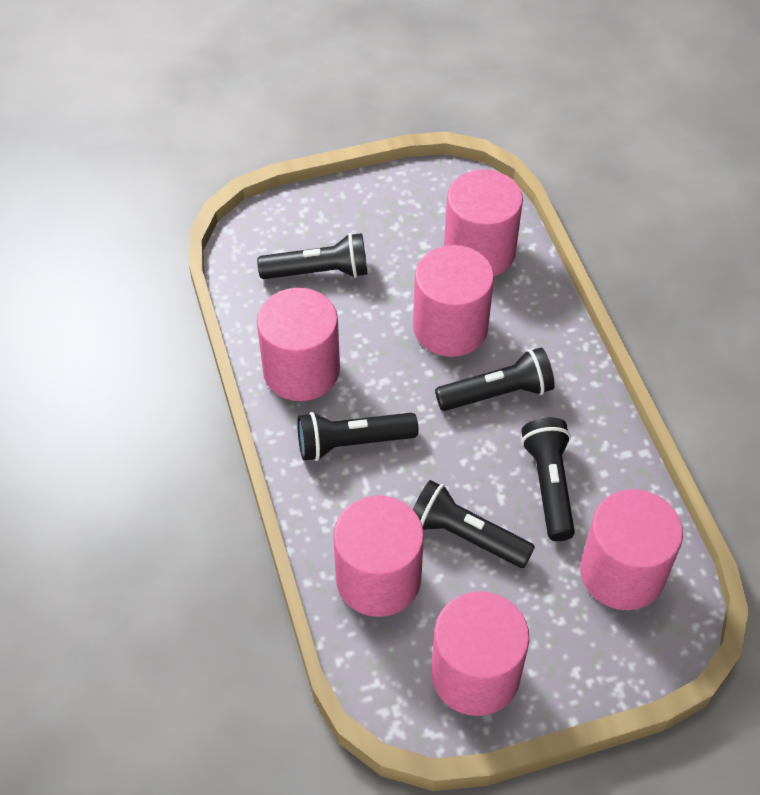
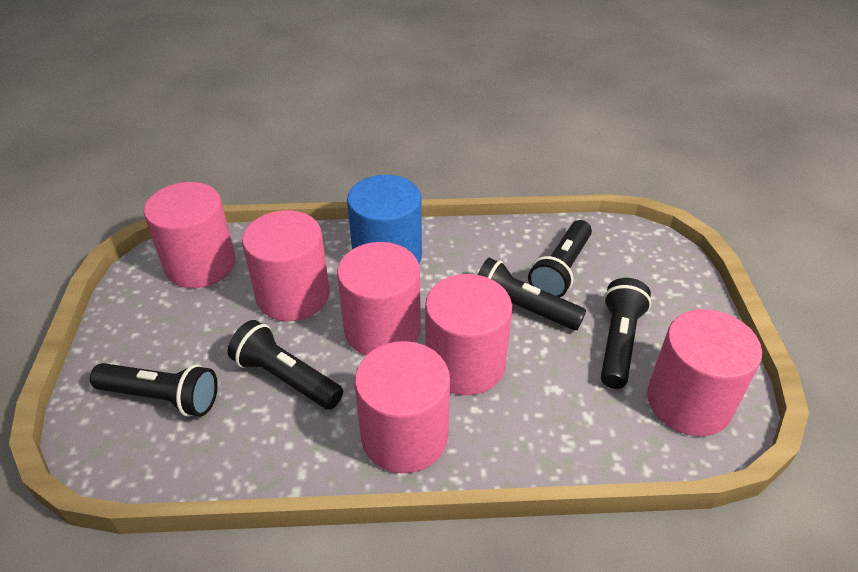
blue cylinder: 0 -> 1

